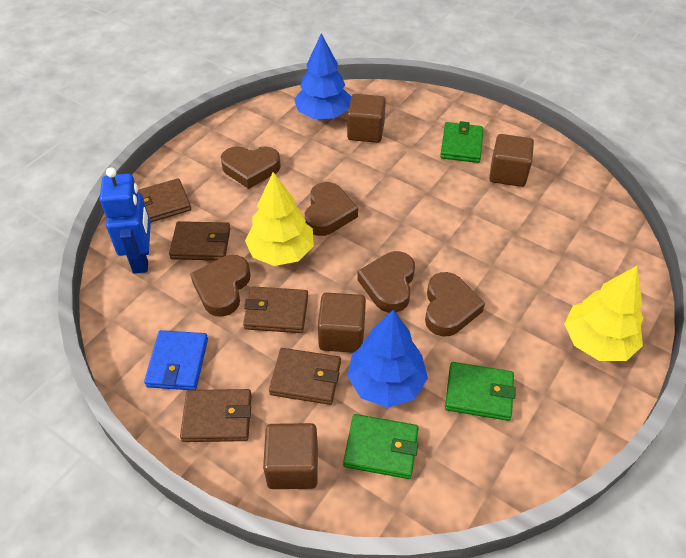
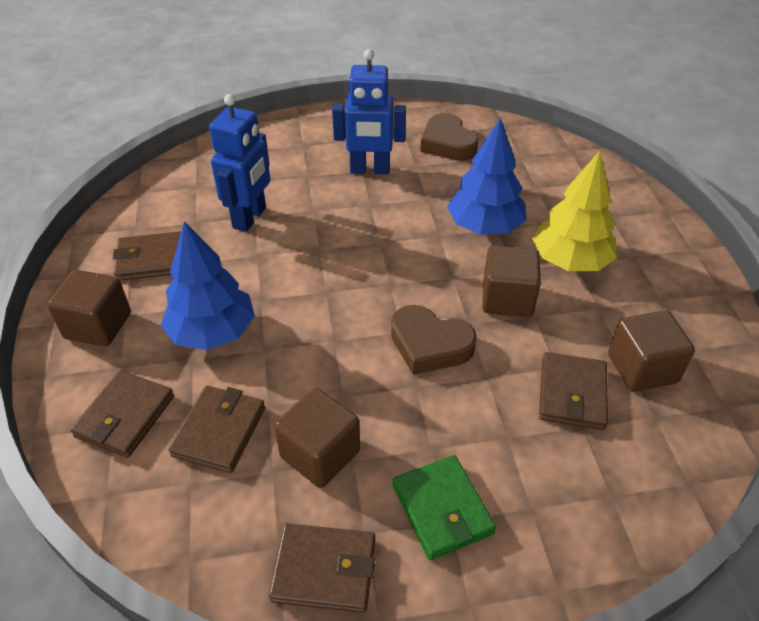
blue robot: 1 -> 2
blue wallet: 1 -> 0
brown heart: 5 -> 2
green wallet: 3 -> 1
yellow tree: 2 -> 1

